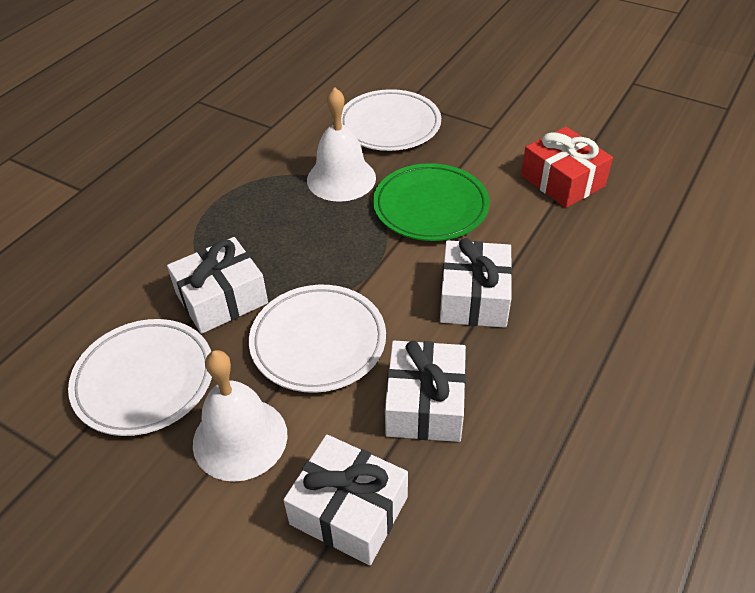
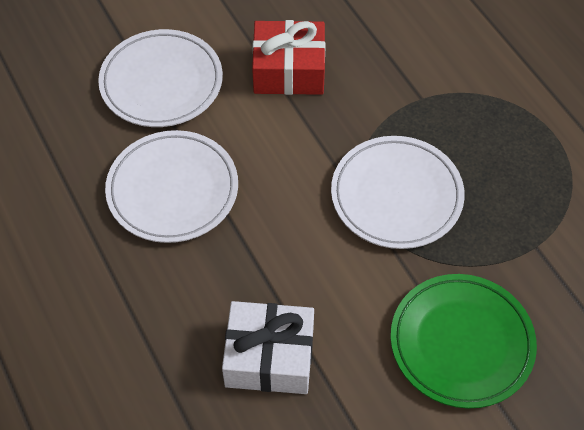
white bell: 2 -> 0
white gift: 4 -> 1

